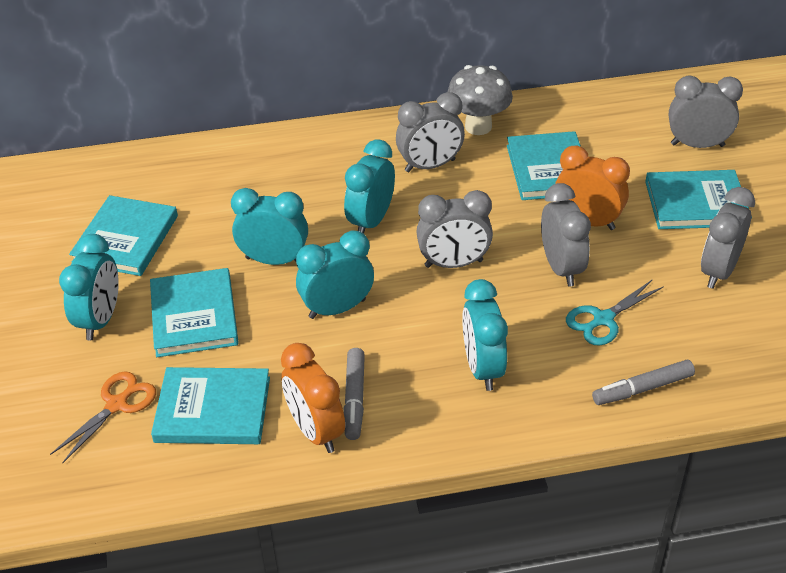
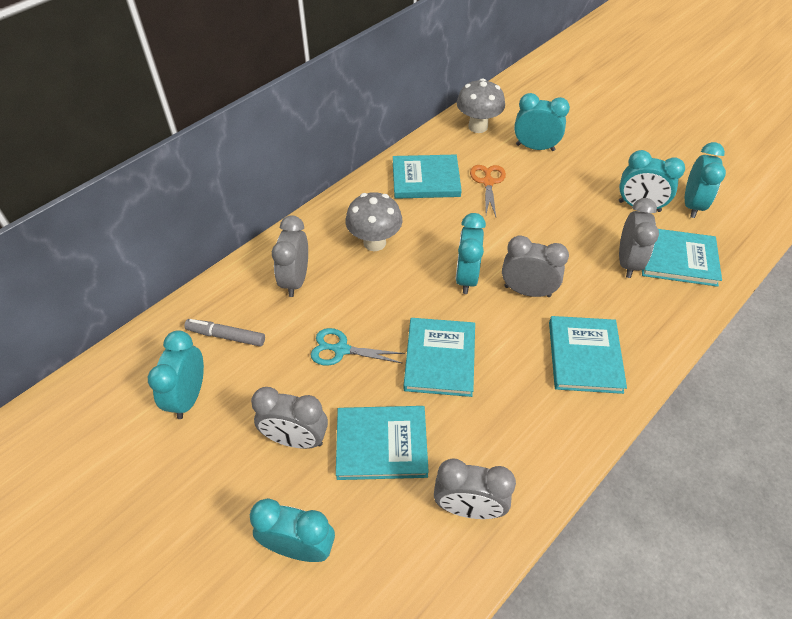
grey marker: 2 -> 1
grey mushroom: 1 -> 2
orange clock: 2 -> 0
turquoise clock: 5 -> 6

